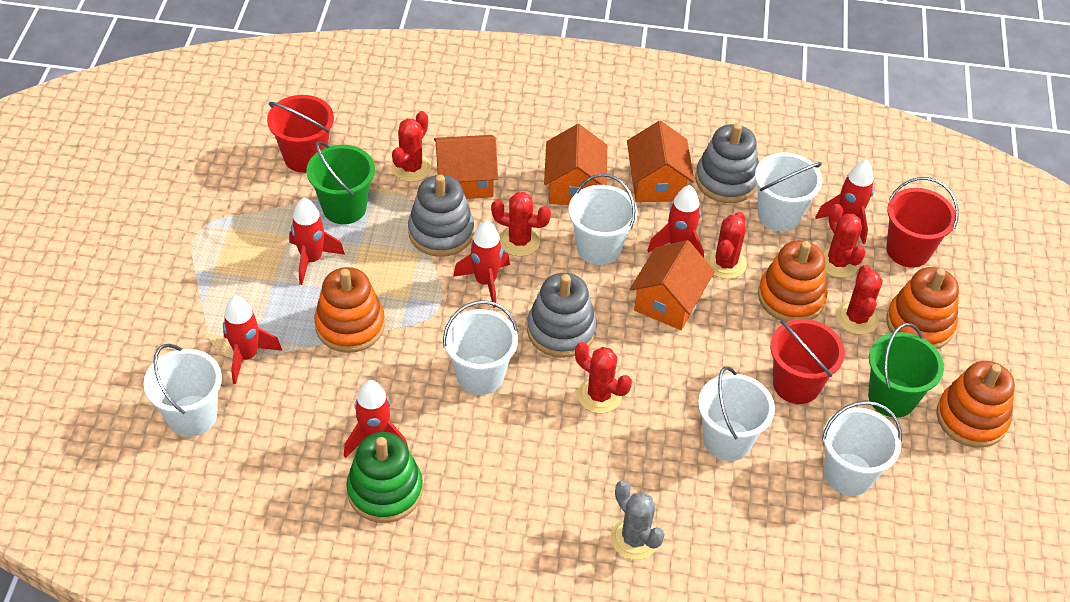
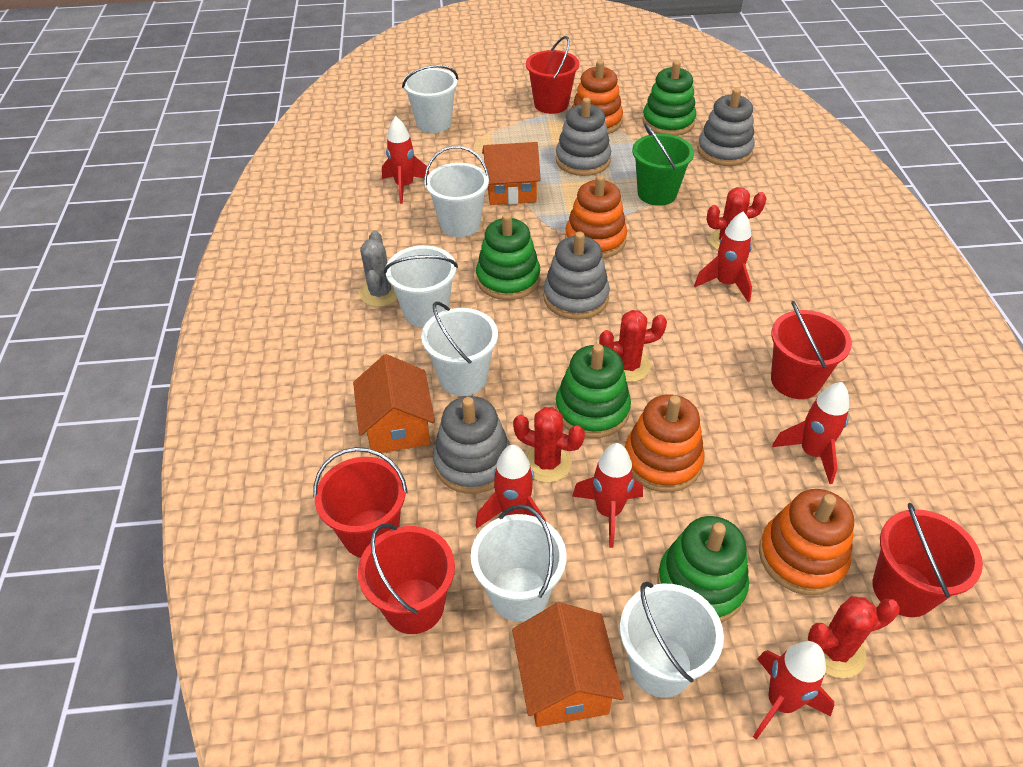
green bucket: 2 -> 1
green stacking toy: 1 -> 4
grey stacking toy: 3 -> 4
orange house: 4 -> 3
red bucket: 3 -> 5
red cactus: 6 -> 4

